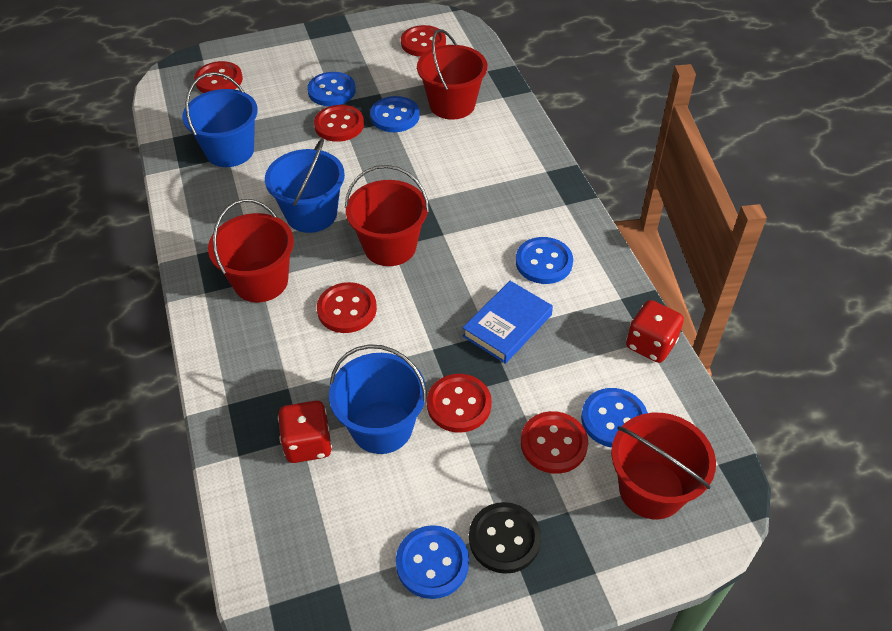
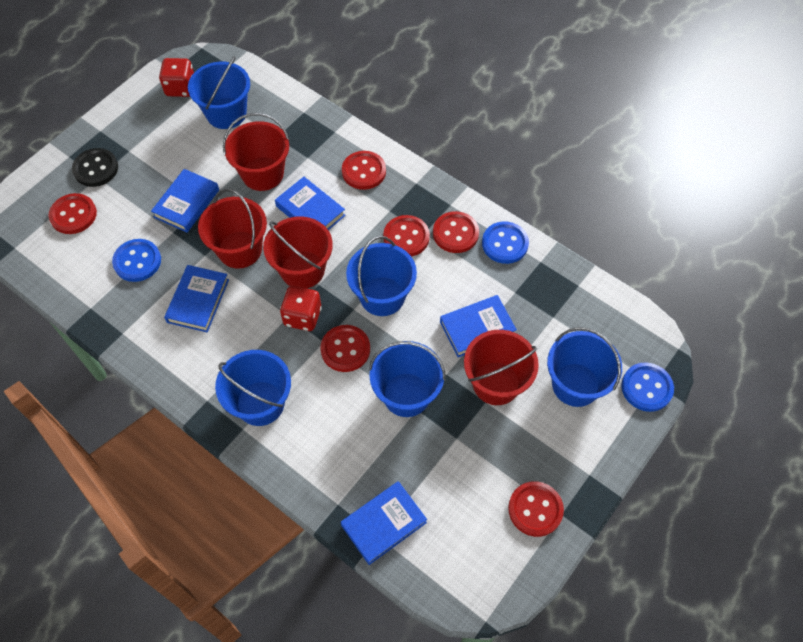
blue book: 1 -> 5
blue bucket: 3 -> 5
blue button: 5 -> 3

